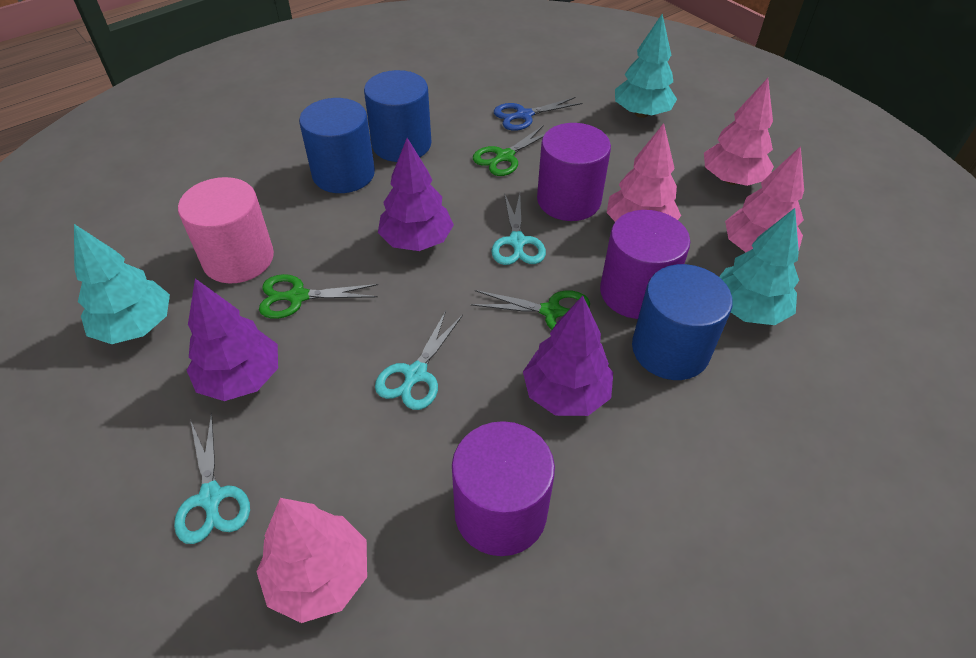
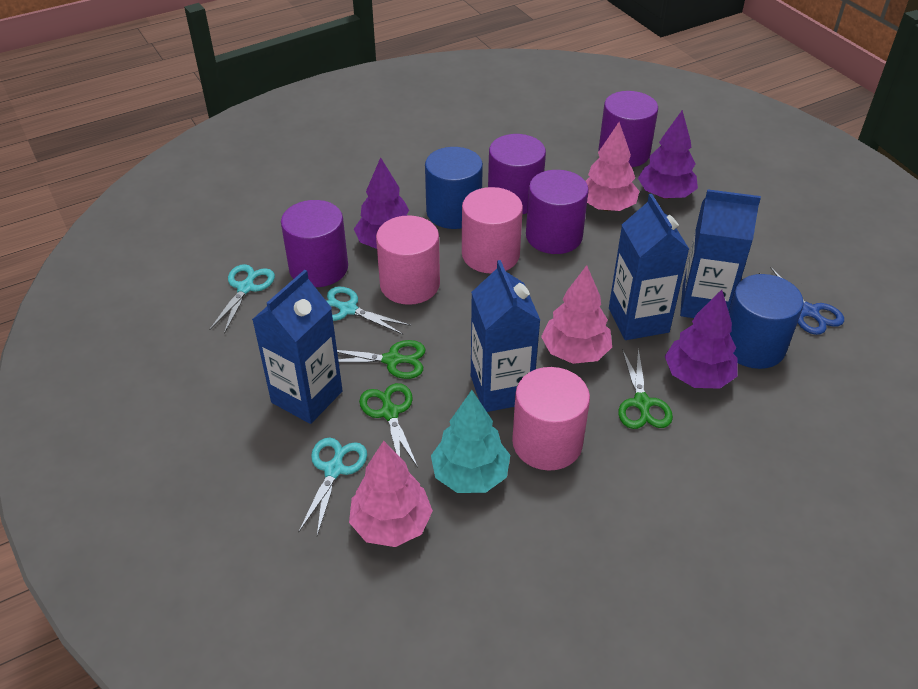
blue carton: 0 -> 4
blue cylinder: 3 -> 2
pink cylinder: 1 -> 3
pink tree: 4 -> 3
purple cylinder: 3 -> 4
turquoise tree: 3 -> 1

